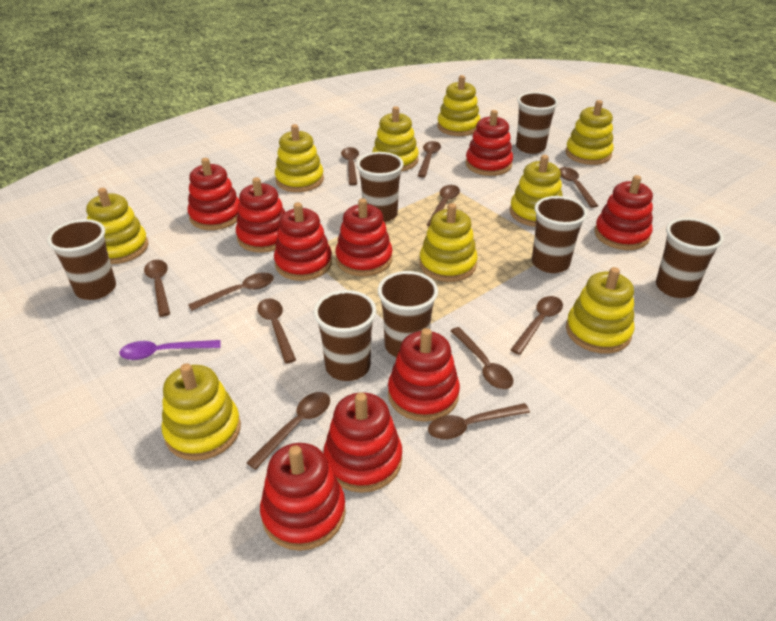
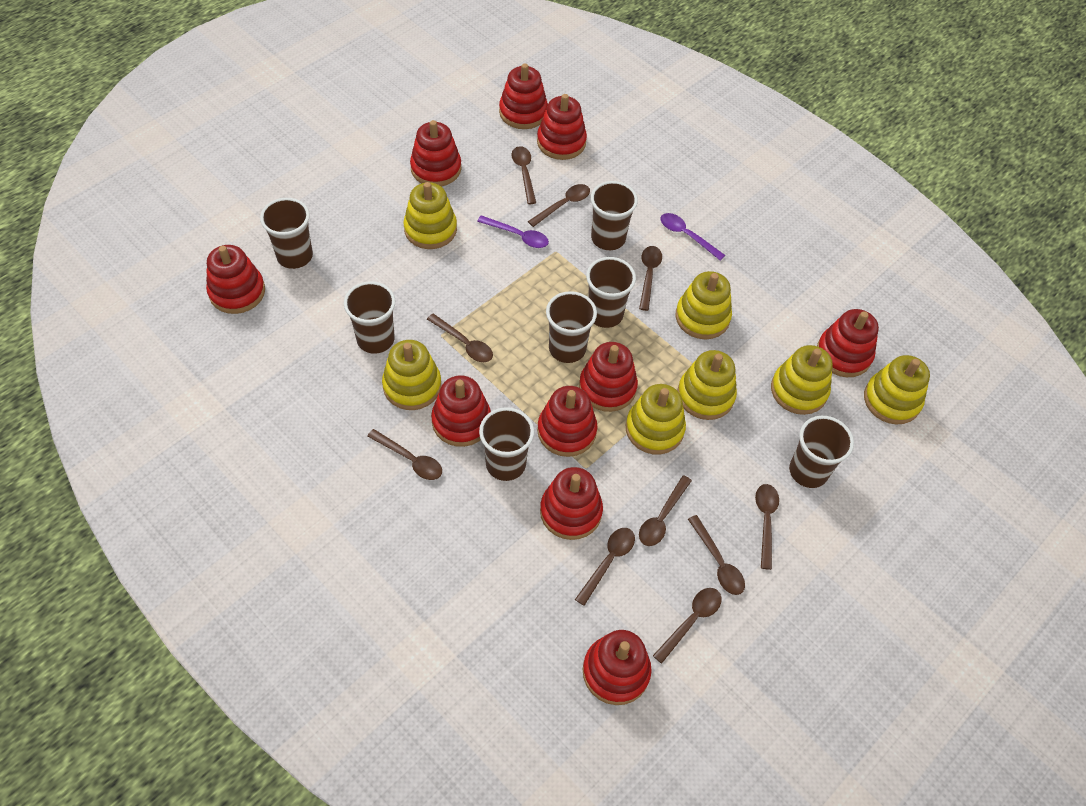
brown spoon: 11 -> 10
purple spoon: 1 -> 2
red stacking toy: 9 -> 10
yellow stacking toy: 9 -> 7

